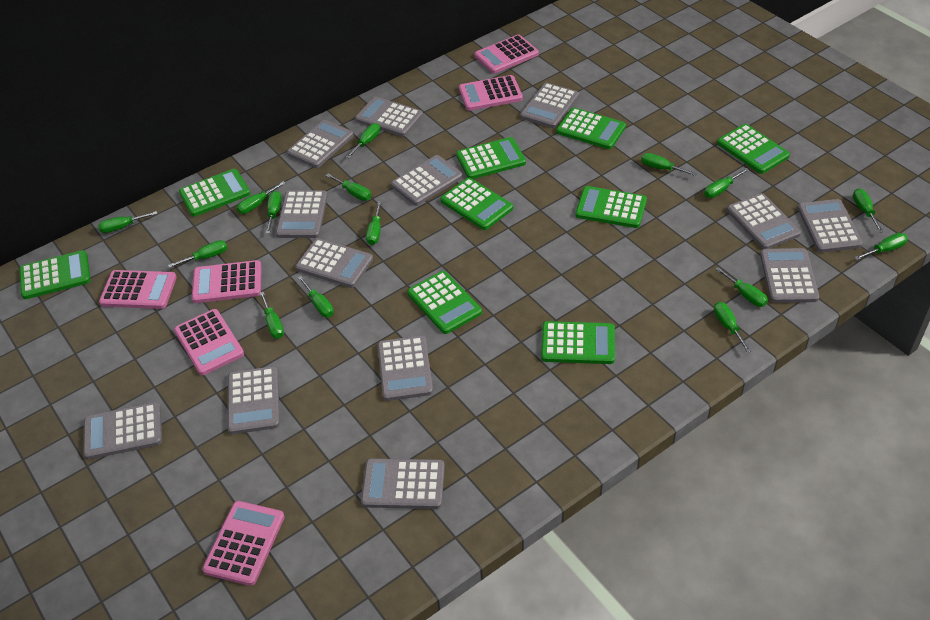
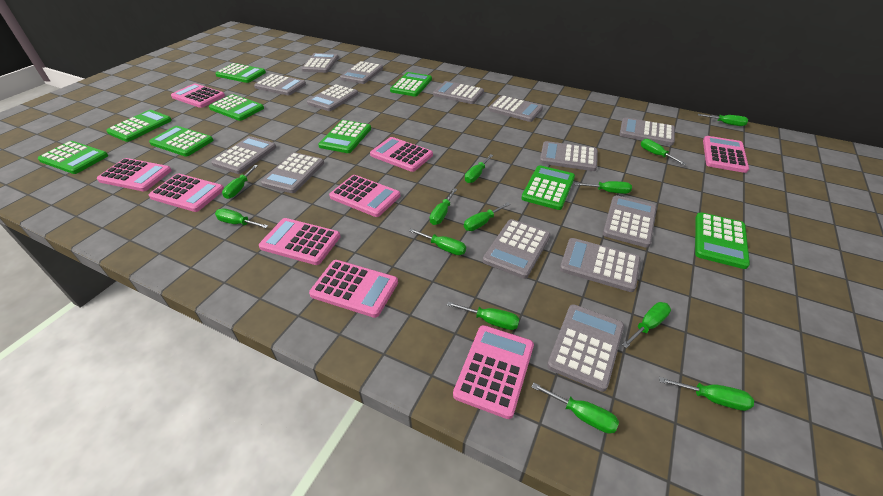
green screwdriver: 15 -> 13
grey calculator: 13 -> 14
pink calculator: 6 -> 9

